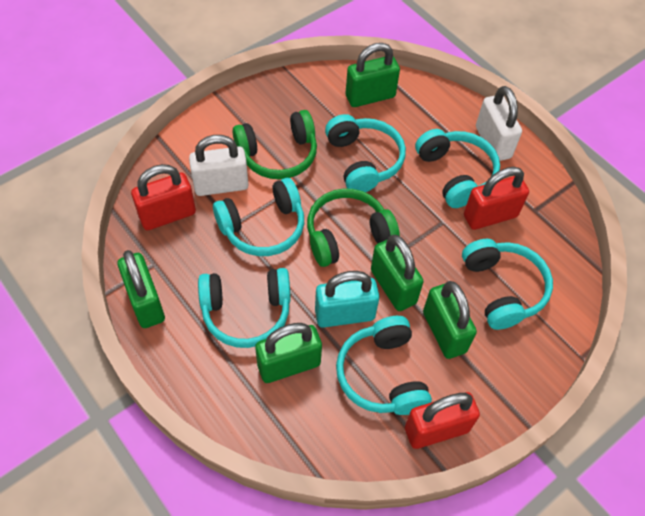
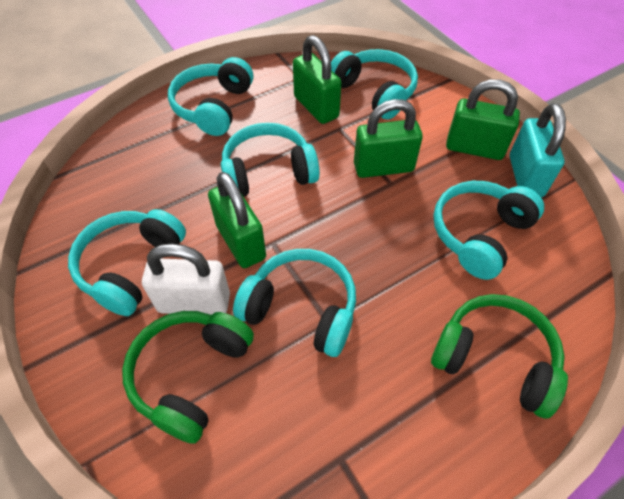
green padlock: 5 -> 4
red padlock: 3 -> 0
white padlock: 2 -> 1

